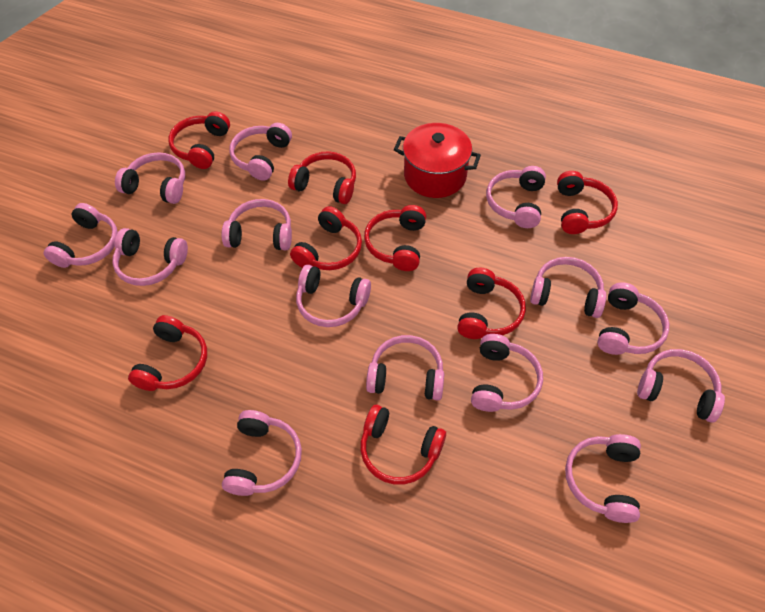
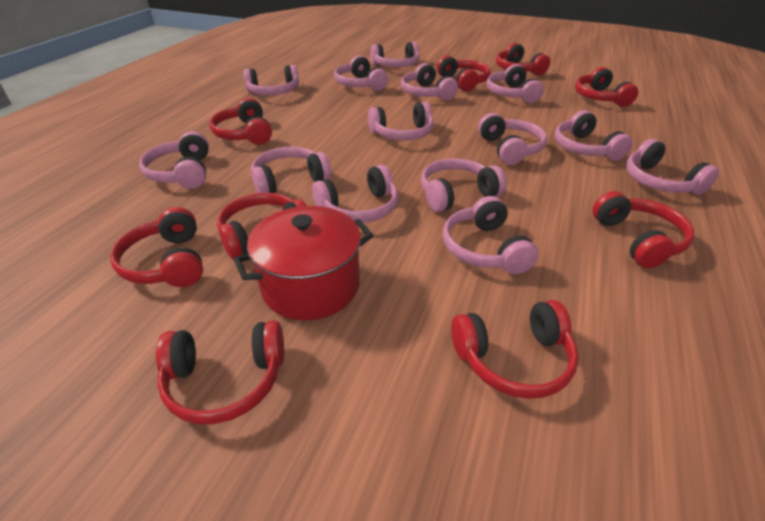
red headphones: 8 -> 9

